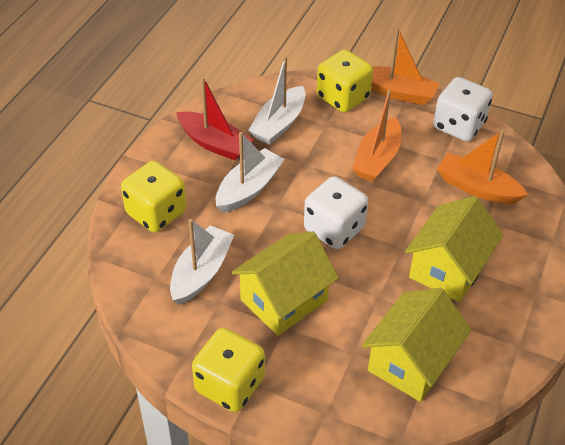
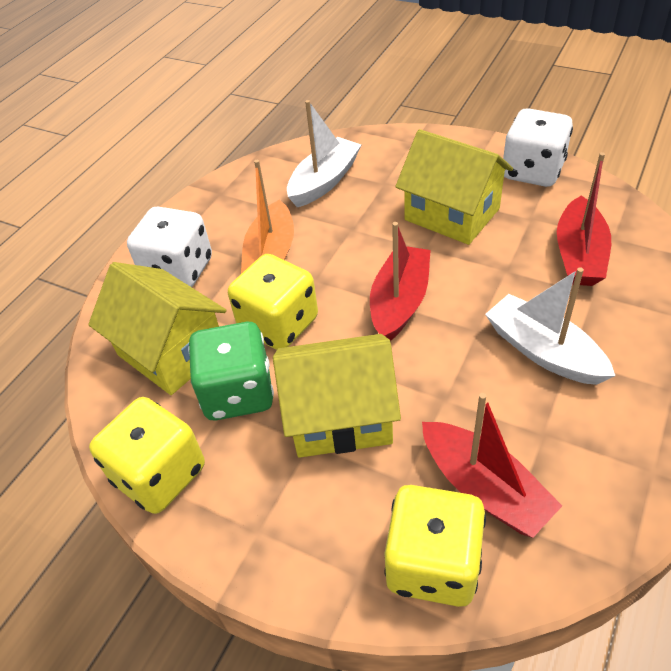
green dice: 0 -> 1
orange boat: 3 -> 1
red boat: 1 -> 3
white boat: 3 -> 2

